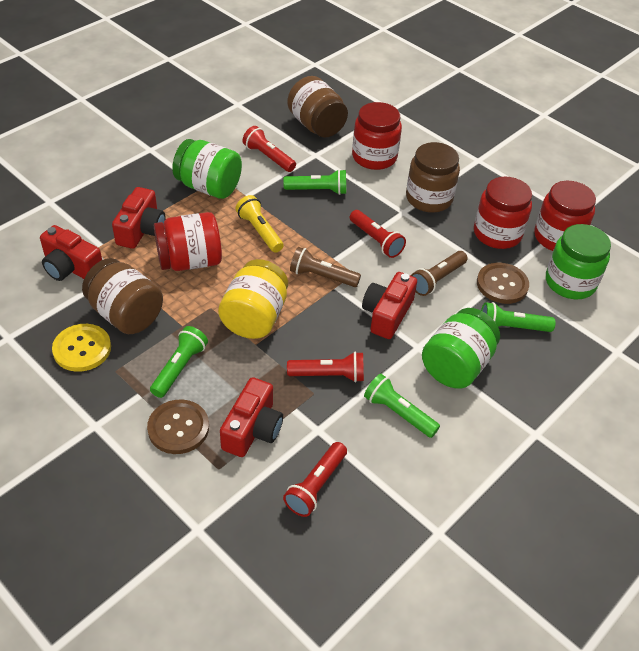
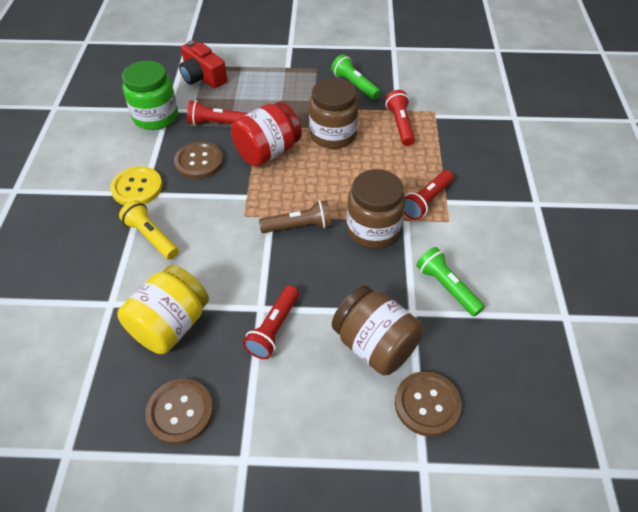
brown button: 2 -> 3
brown flashlight: 2 -> 1
green flashlight: 4 -> 2
green jar: 3 -> 1
red camera: 4 -> 1
red jar: 4 -> 1

